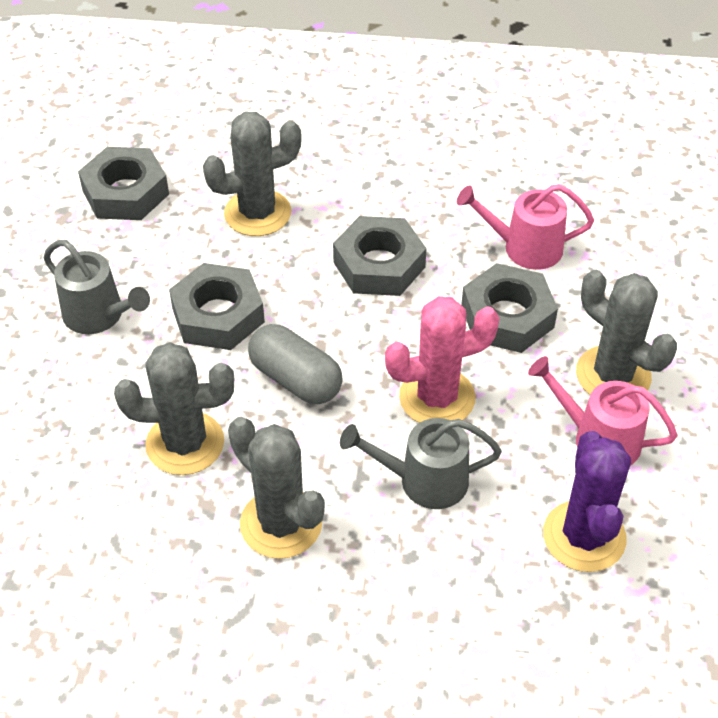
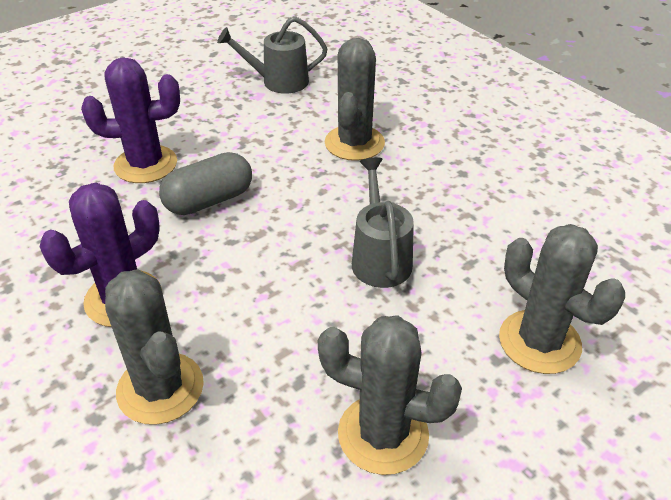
grey nut: 4 -> 0
pink cactus: 1 -> 0
pink watering can: 2 -> 0
purple cactus: 1 -> 2

